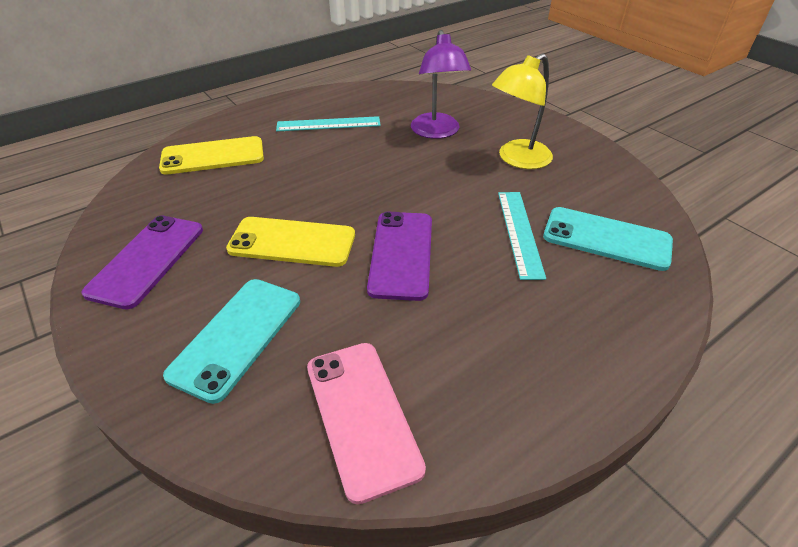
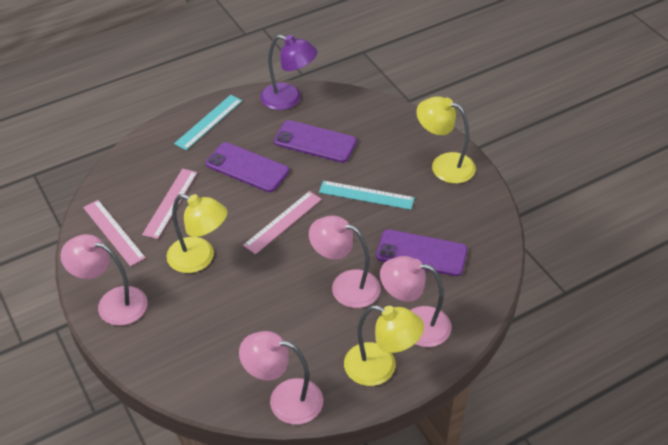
pink lamp: 0 -> 4
pink phone: 1 -> 0
pink ruler: 0 -> 3
purple phone: 2 -> 3
turquoise phone: 2 -> 0
yellow lamp: 1 -> 3
yellow phone: 2 -> 0

